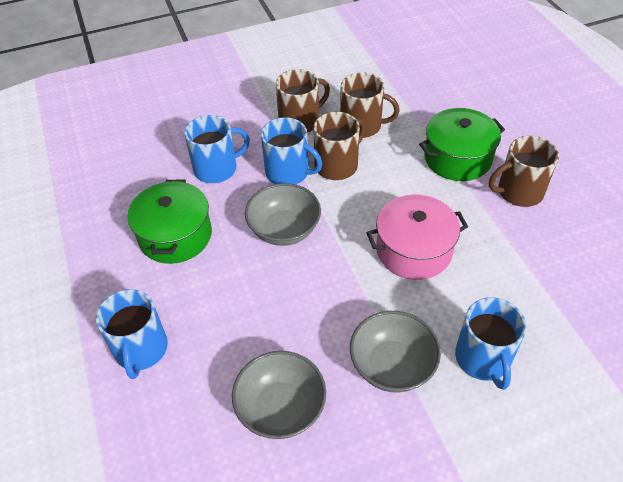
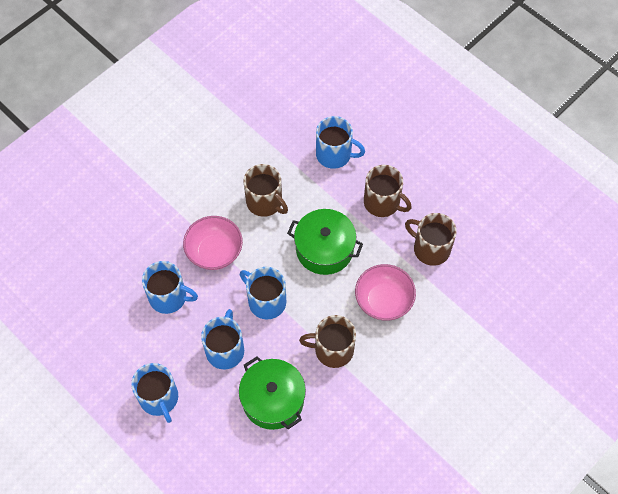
blue mug: 4 -> 5
grey bowl: 3 -> 0
pink bowl: 0 -> 2
pink pot: 1 -> 0

